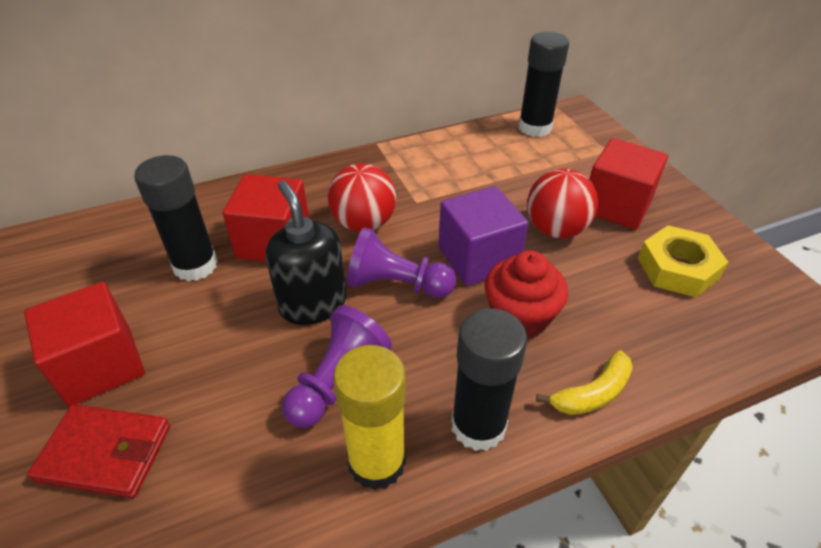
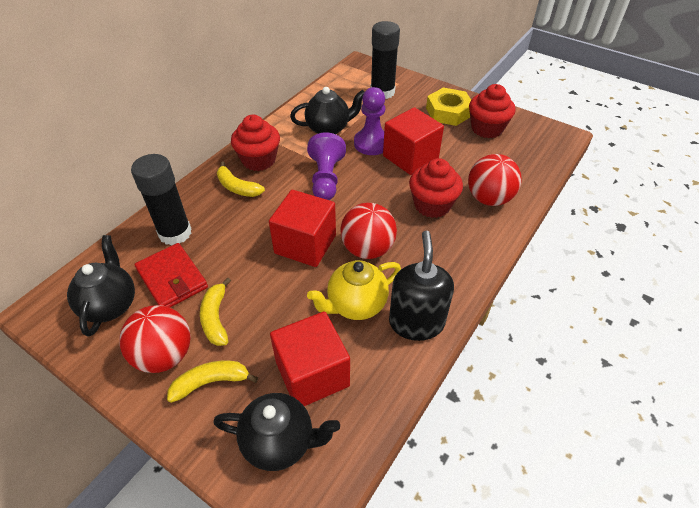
black glue stick: 3 -> 2
black teapot: 0 -> 3
purple cube: 1 -> 0
red ball: 2 -> 3
red cupcake: 1 -> 3
yellow banana: 1 -> 3
yellow glue stick: 1 -> 0
yellow teapot: 0 -> 1

